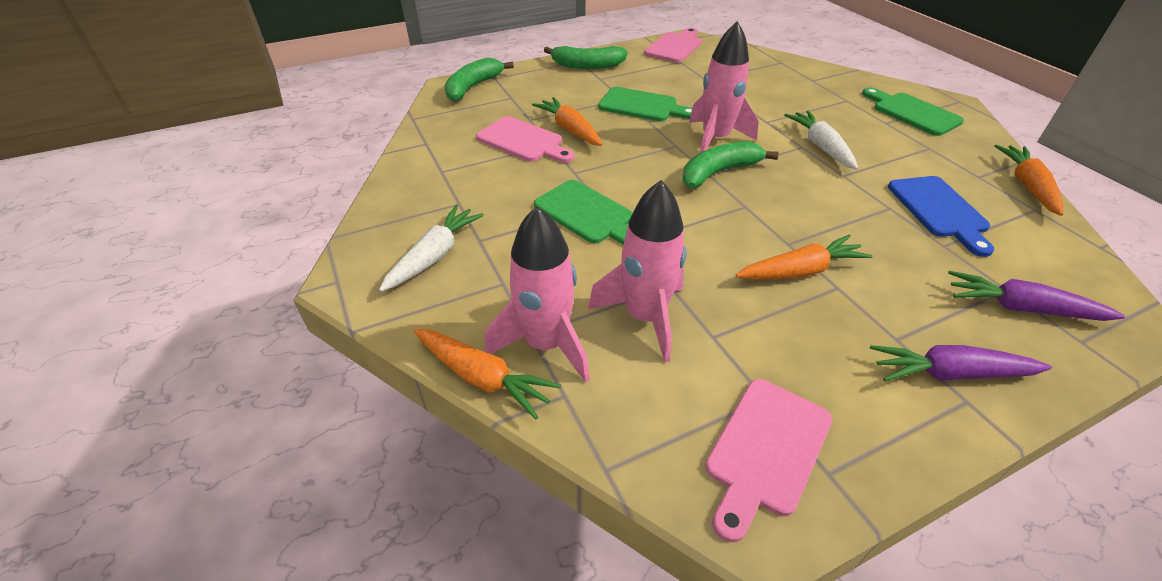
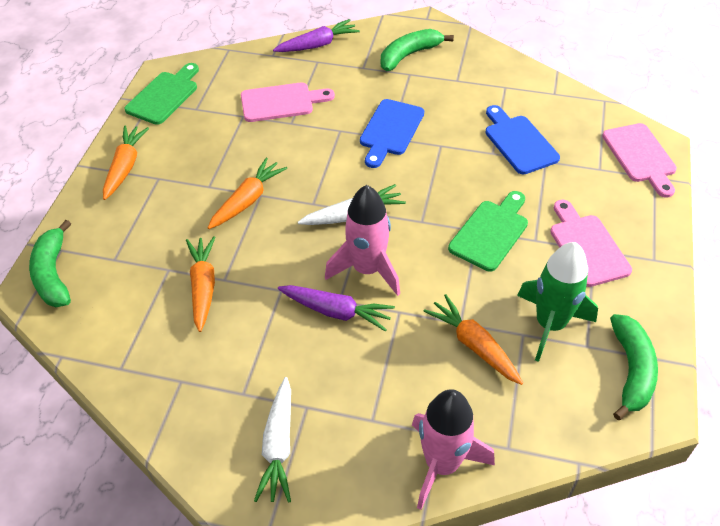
blue cutting board: 1 -> 2
green cutting board: 3 -> 2
green rocket: 0 -> 1
pink rocket: 3 -> 2

